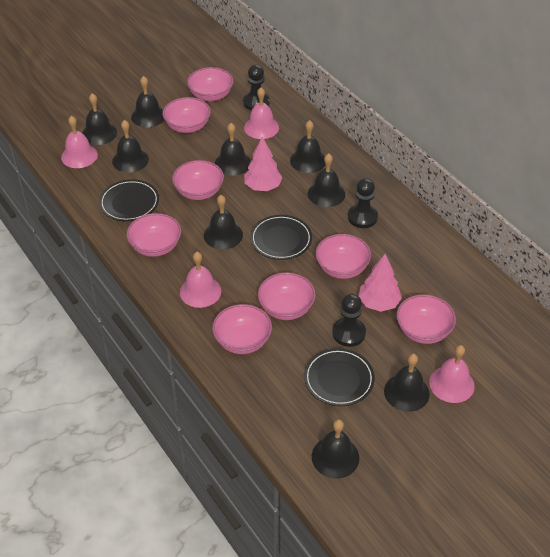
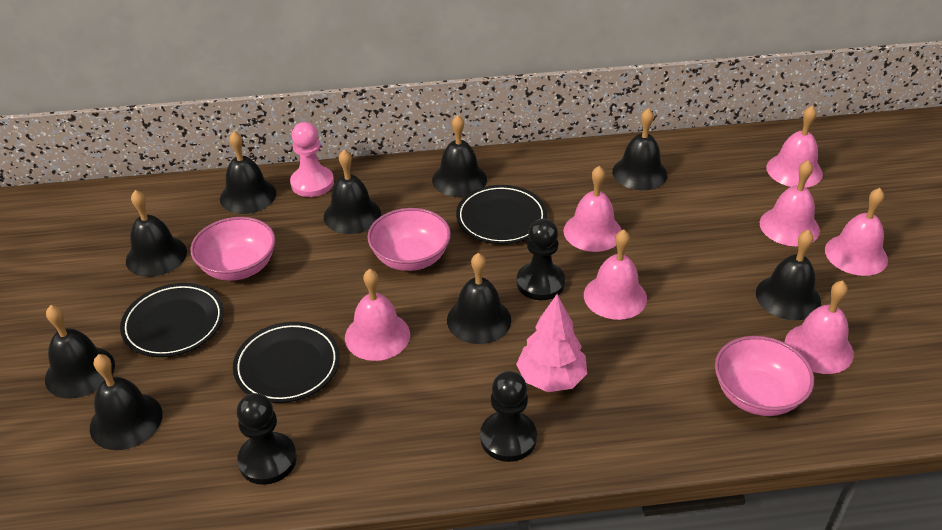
pink bell: 4 -> 7
pink bowl: 8 -> 3
pink pawn: 0 -> 1
pink tree: 2 -> 1

